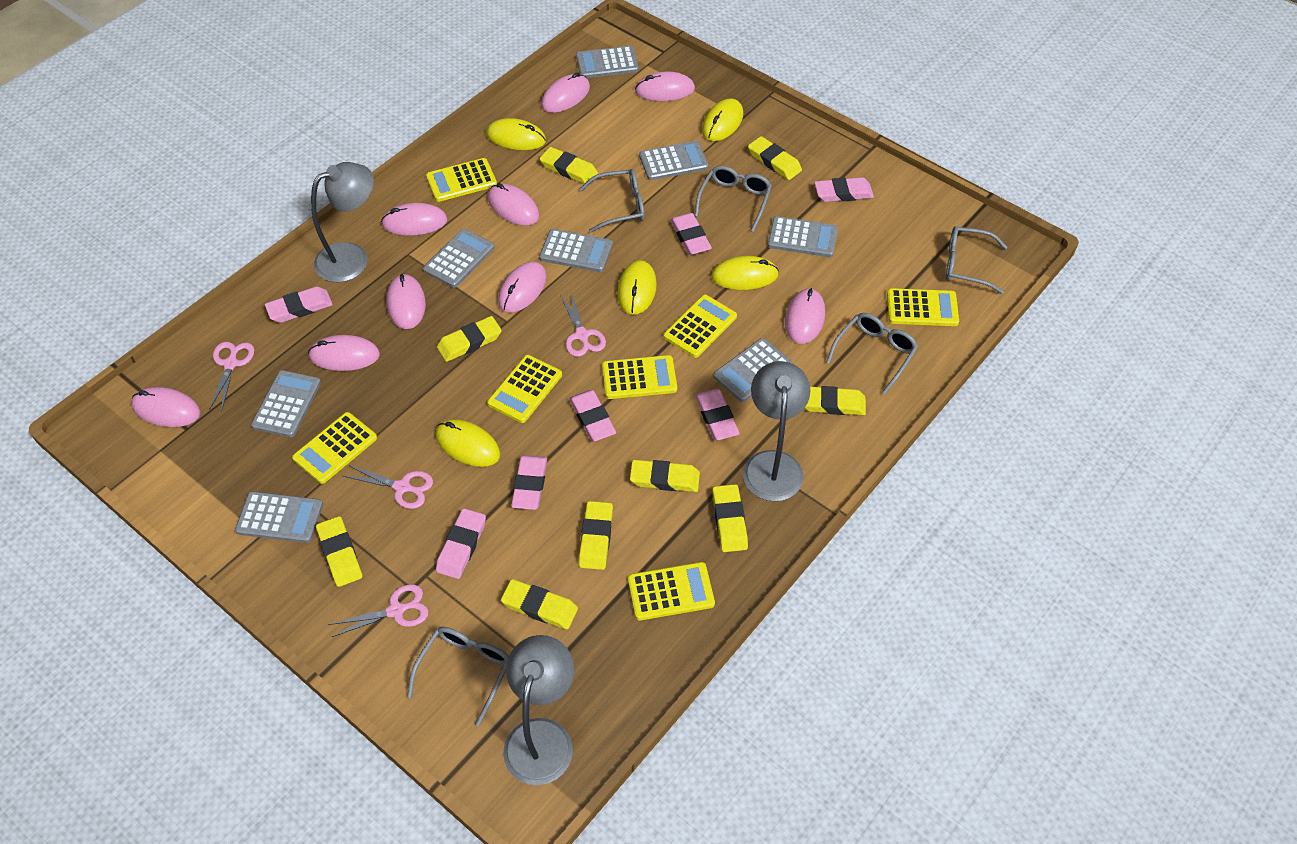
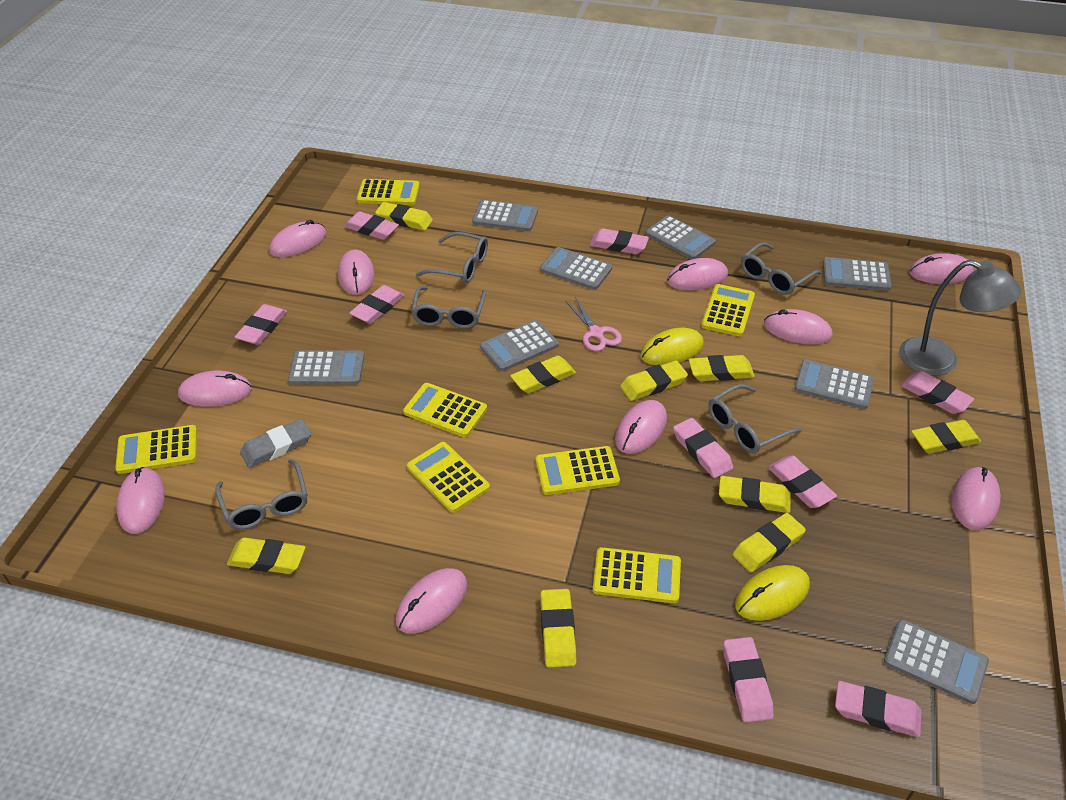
grey eraser: 0 -> 1
grey lamp: 3 -> 1
pink eraser: 7 -> 9
pink mouse: 9 -> 10
pink scissors: 4 -> 1
yellow mouse: 5 -> 2

